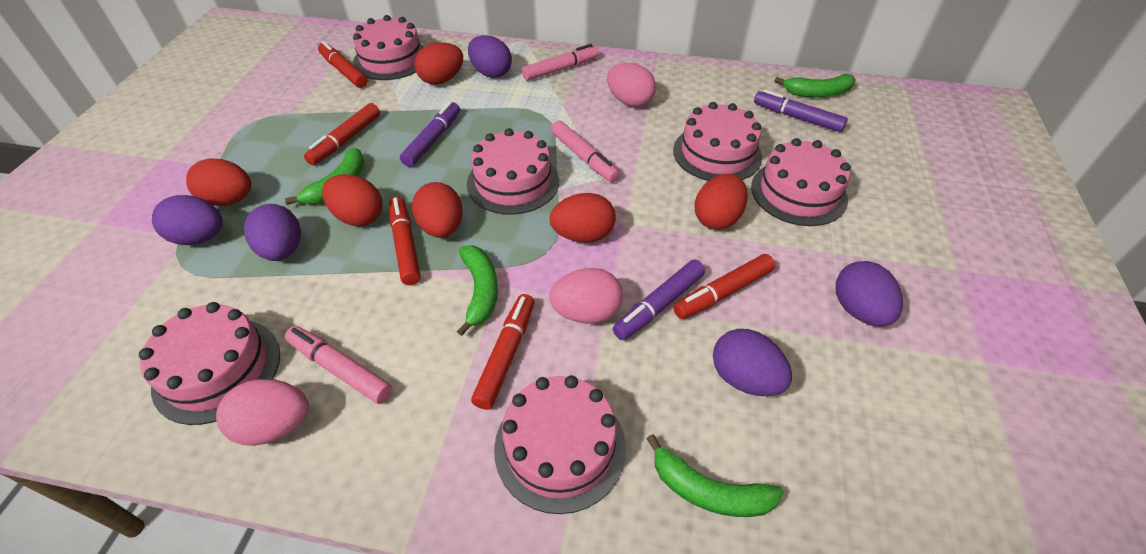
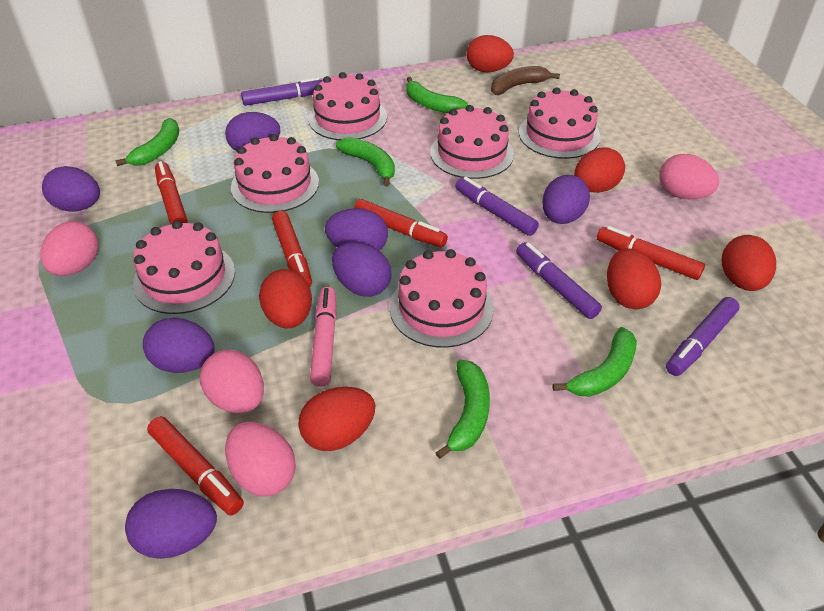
brown banana: 0 -> 1
green banana: 4 -> 5
pink egg: 3 -> 4
pink marker: 3 -> 1
purple egg: 5 -> 7
purple marker: 3 -> 4

